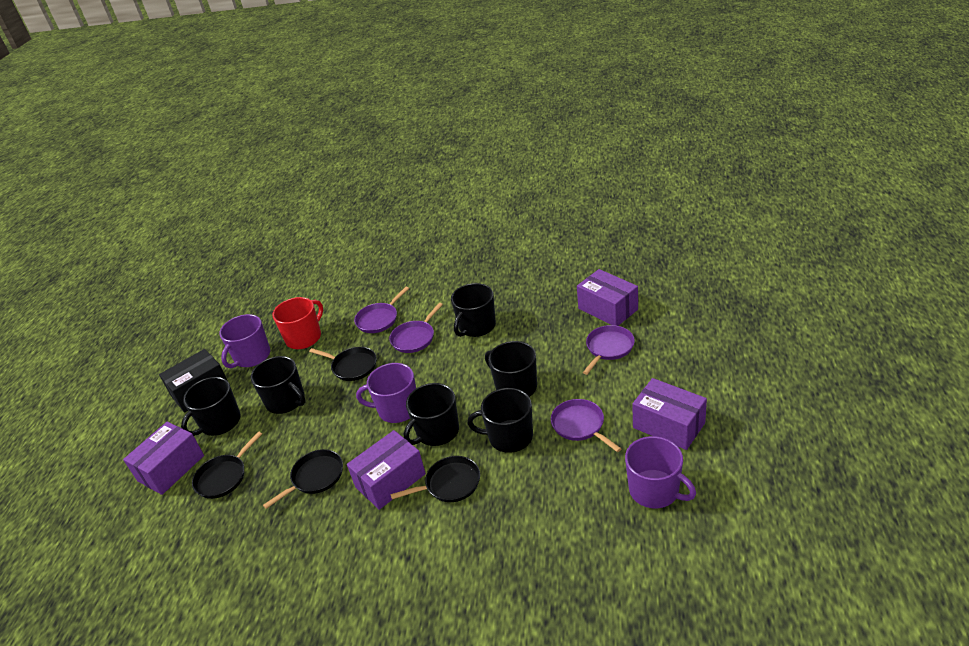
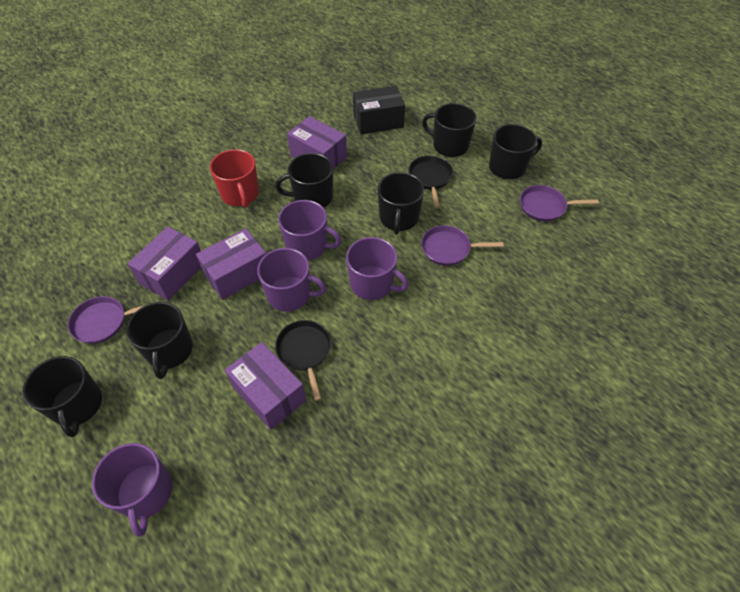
black pan: 4 -> 2
purple mug: 3 -> 4
purple pan: 4 -> 3

